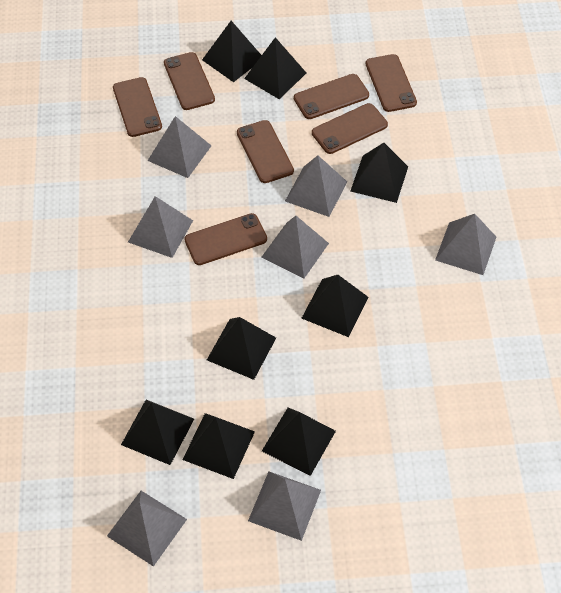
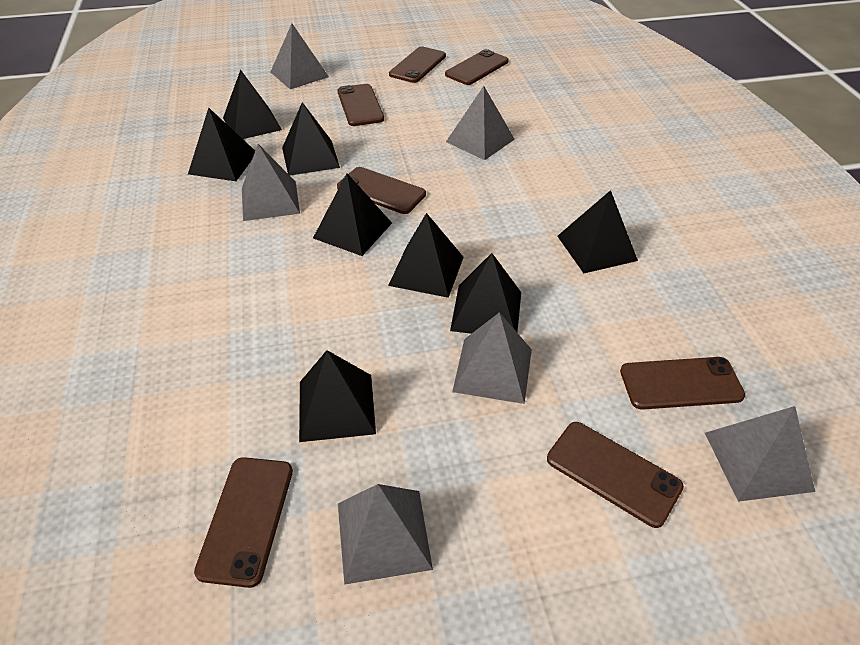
grey pyramid: 7 -> 6

